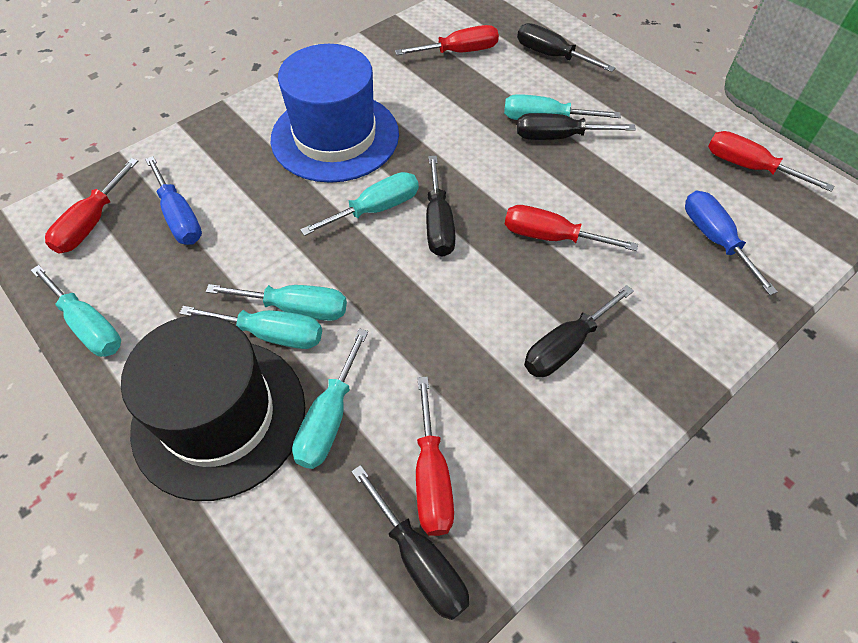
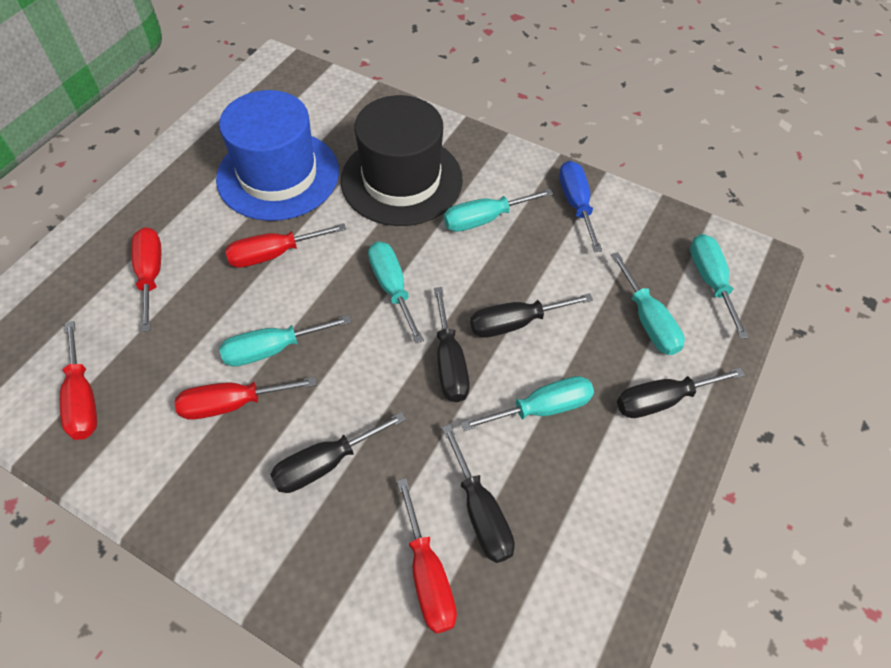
blue screwdriver: 2 -> 1

